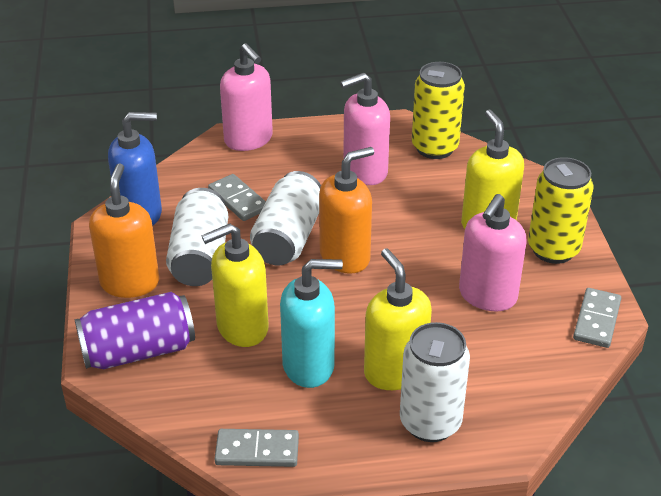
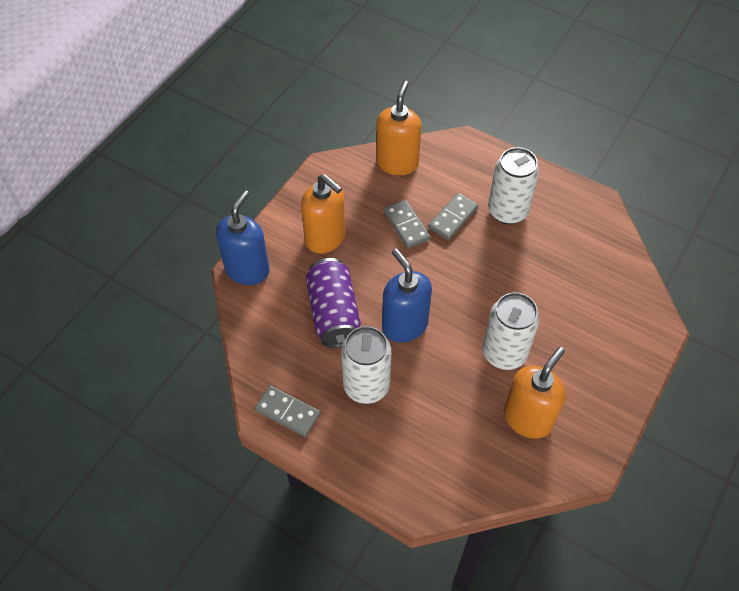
blue soap dispenser: 1 -> 2
orange soap dispenser: 2 -> 3
pink soap dispenser: 3 -> 0
turquoise soap dispenser: 1 -> 0
yellow can: 2 -> 0
yellow soap dispenser: 3 -> 0

